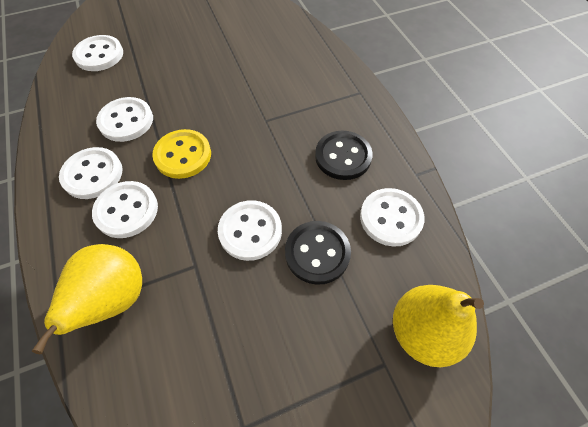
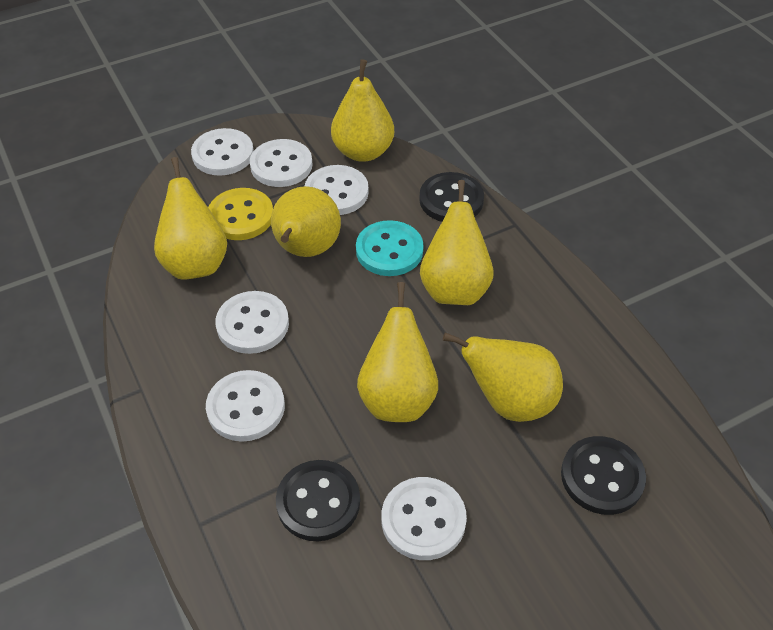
black button: 2 -> 3
turquoise button: 0 -> 1
yellow pear: 2 -> 6

